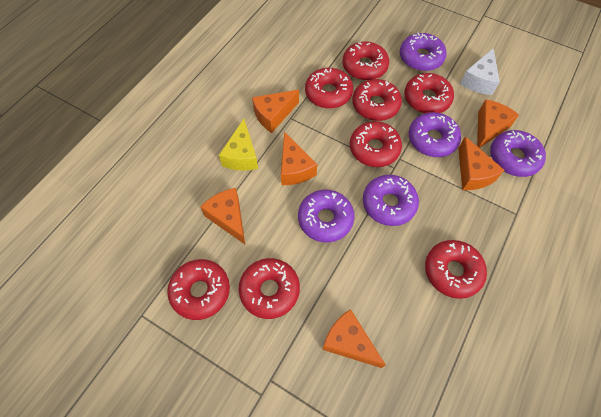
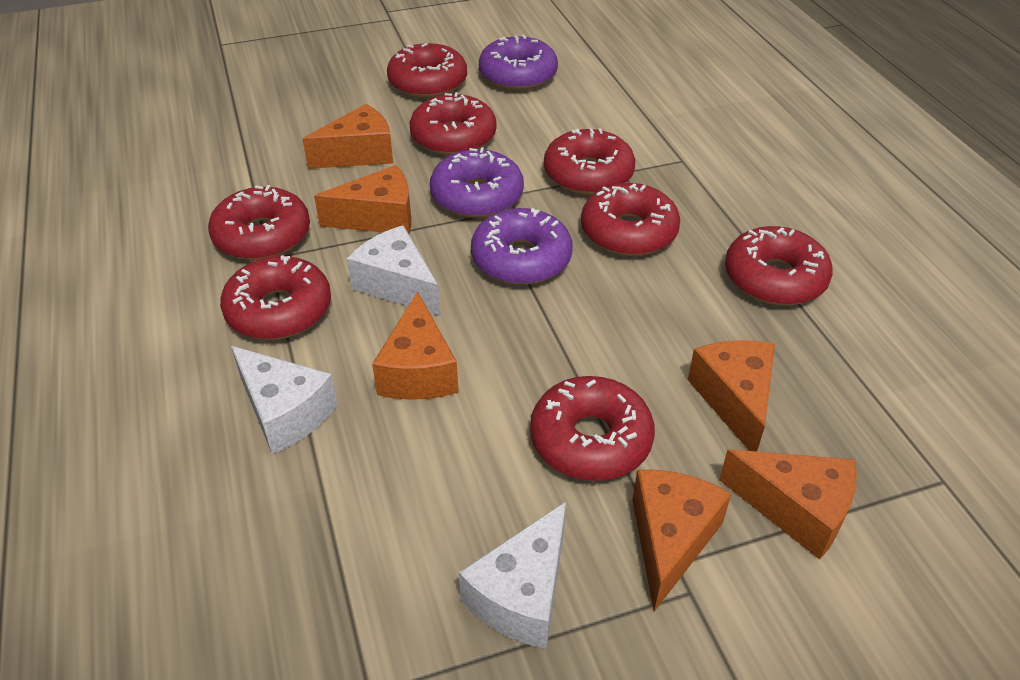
purple donut: 5 -> 3
white cheese: 1 -> 3
yellow cheese: 1 -> 0

